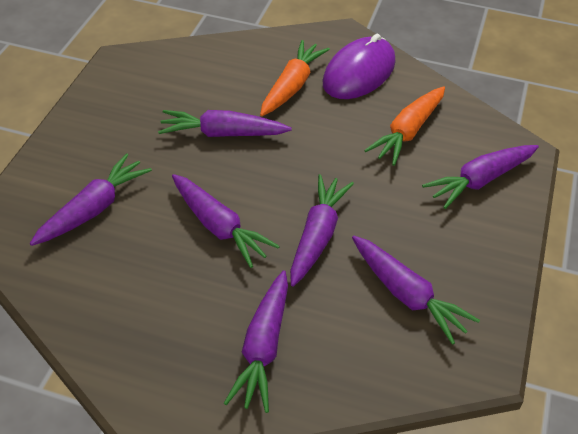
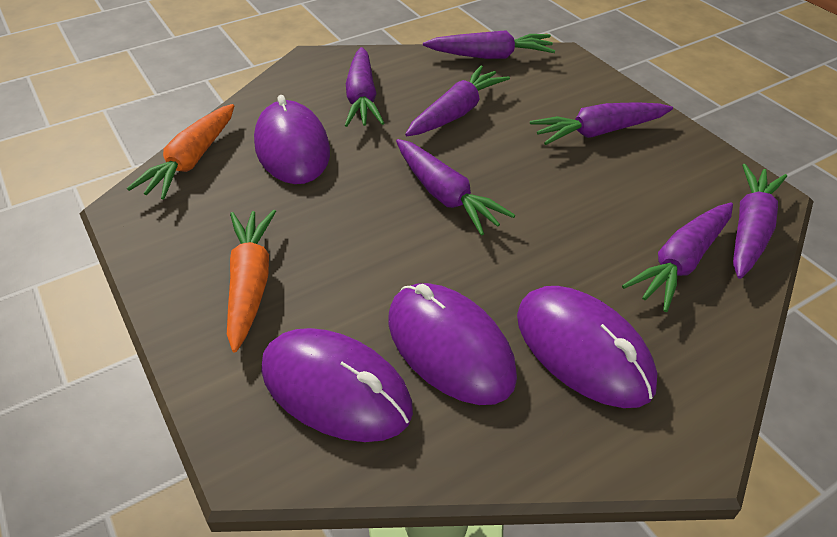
purple mouse: 1 -> 4

